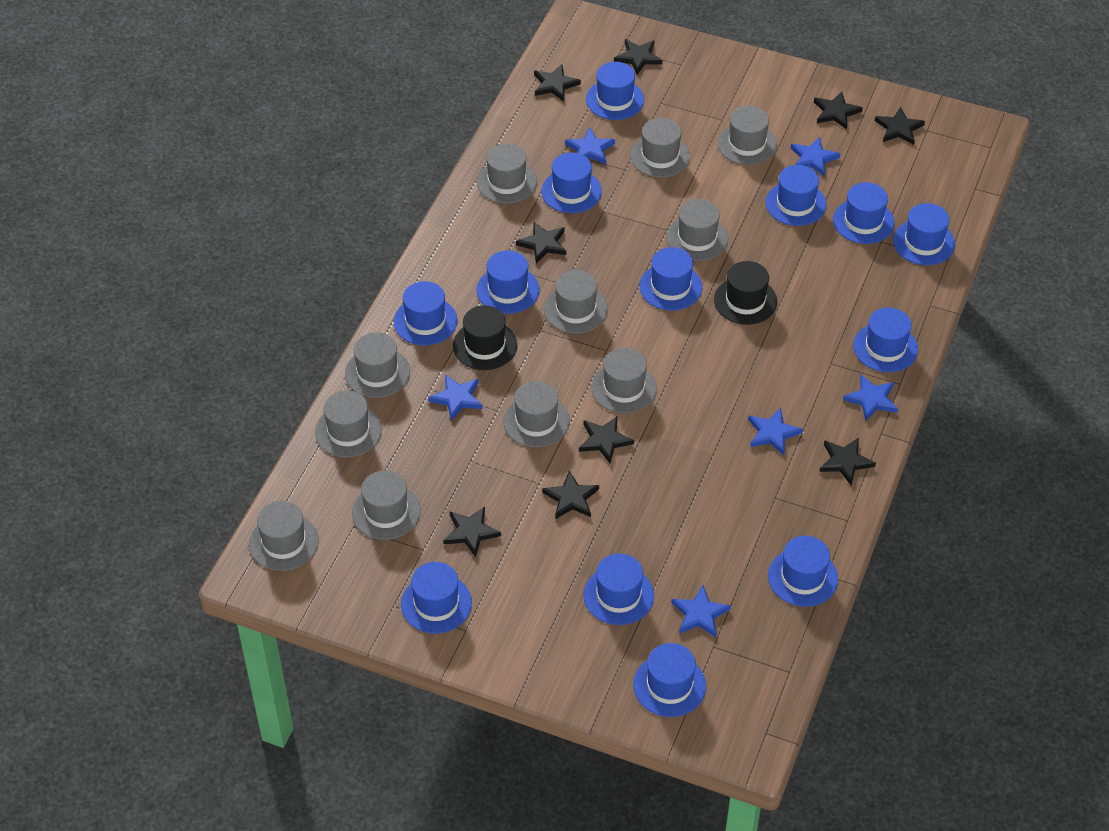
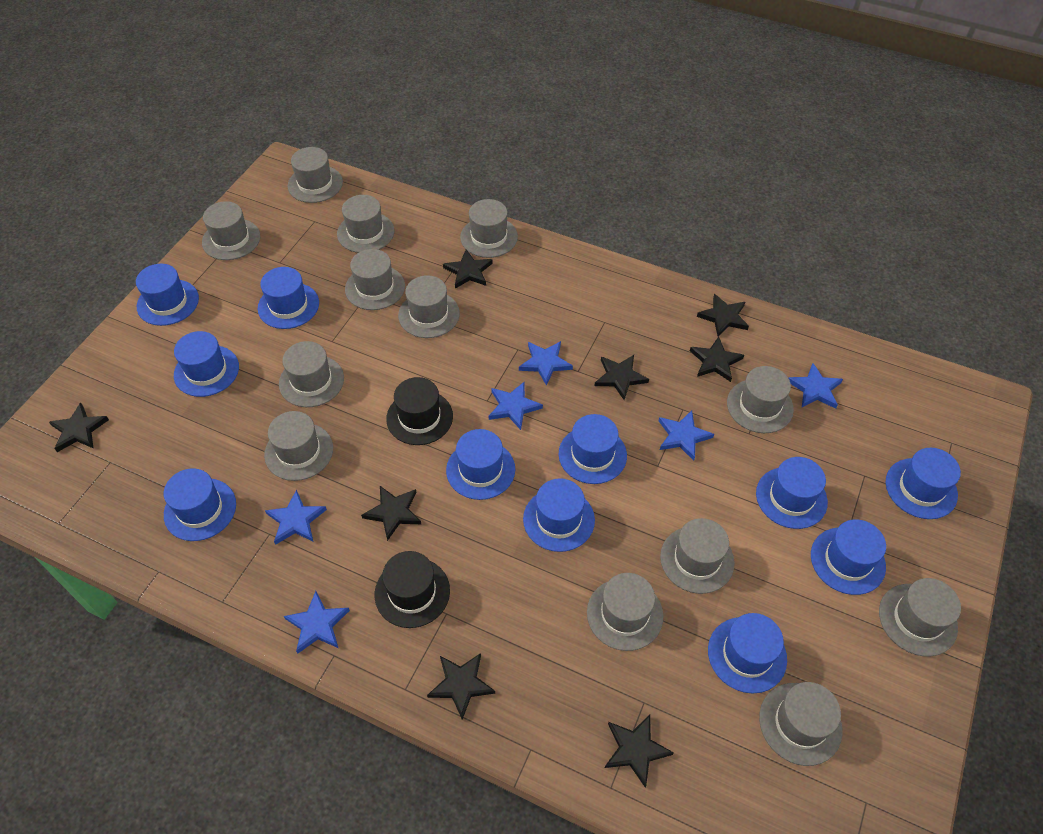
black star: 9 -> 8
blue hat: 13 -> 11
grey hat: 11 -> 13

